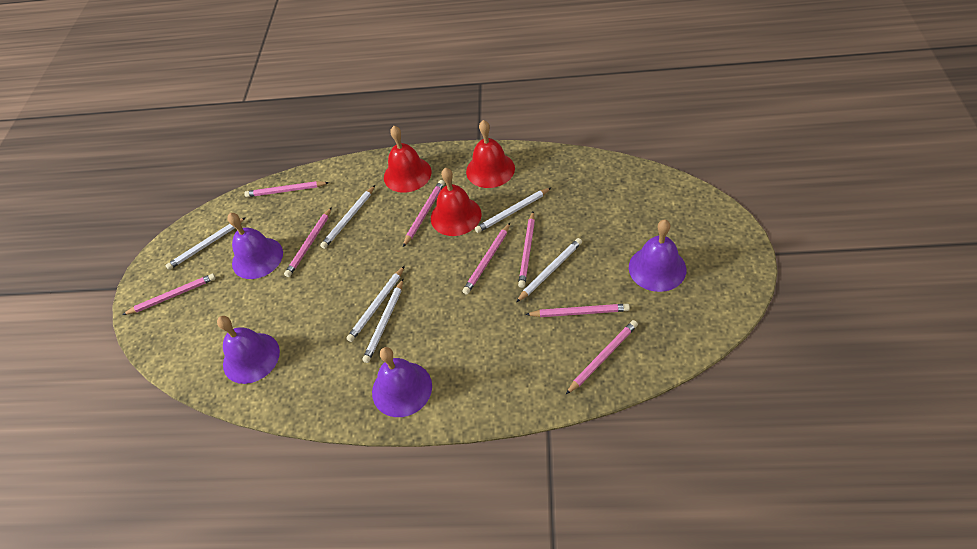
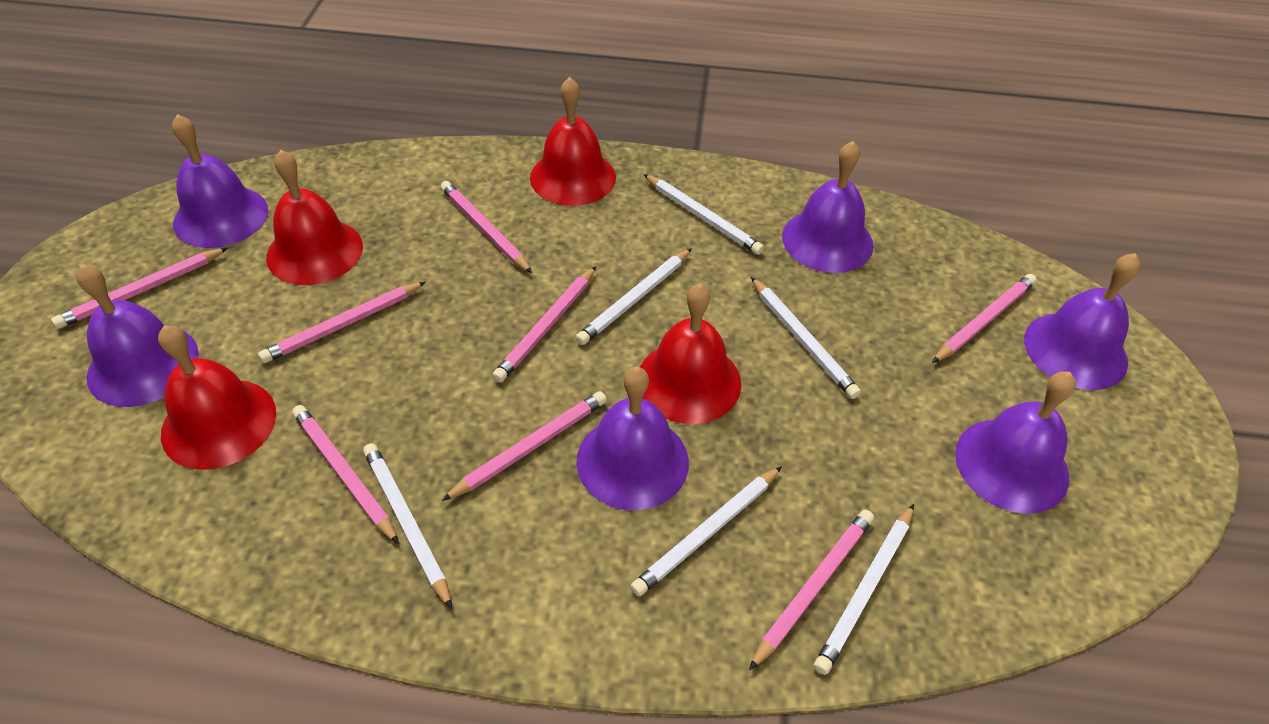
purple bell: 4 -> 6
red bell: 3 -> 4

